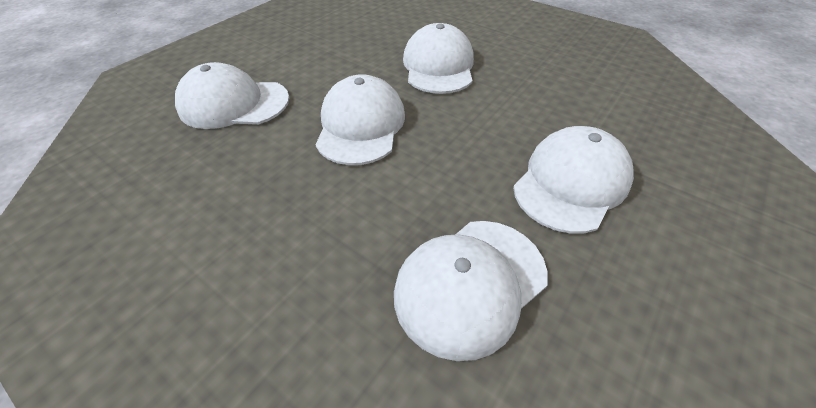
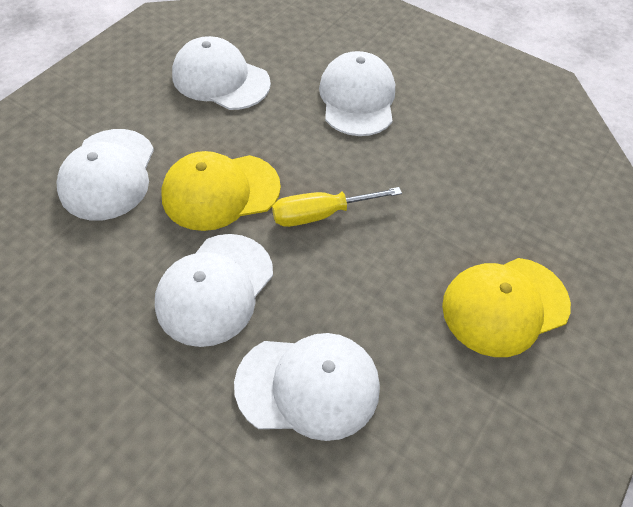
yellow cap: 0 -> 2
yellow screwdriver: 0 -> 1

